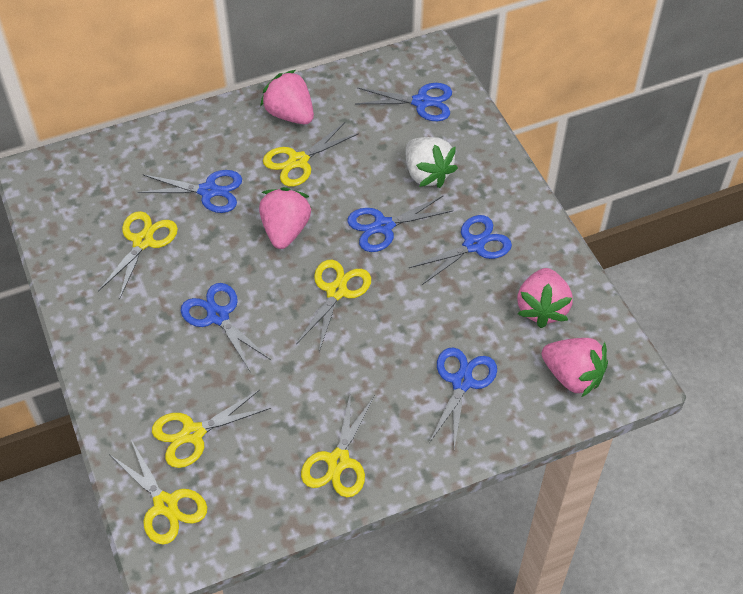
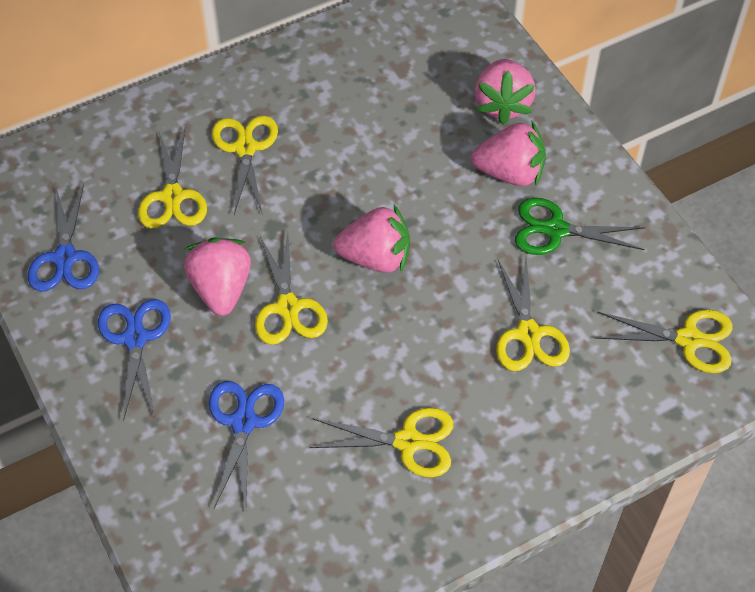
blue scissors: 6 -> 3
green scissors: 0 -> 1
white strawberry: 1 -> 0

